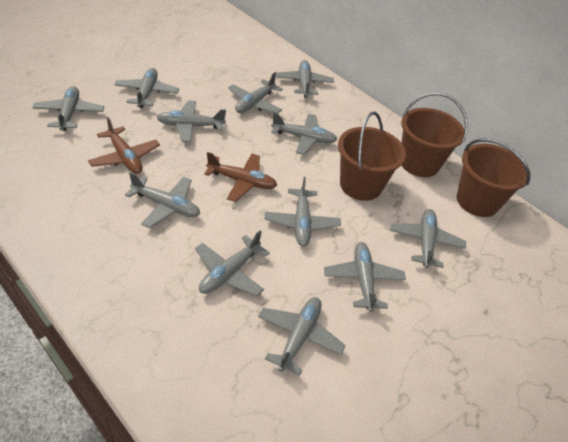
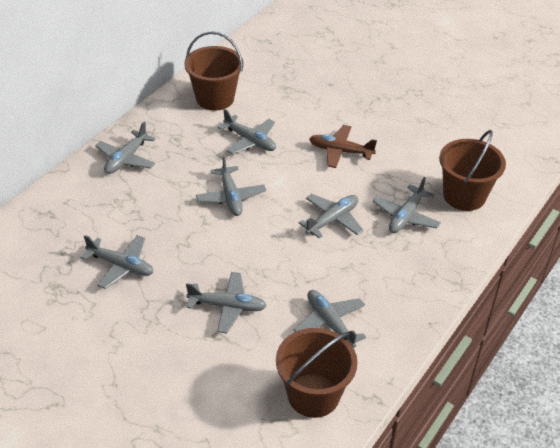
brown plane: 2 -> 1
grey plane: 12 -> 8

